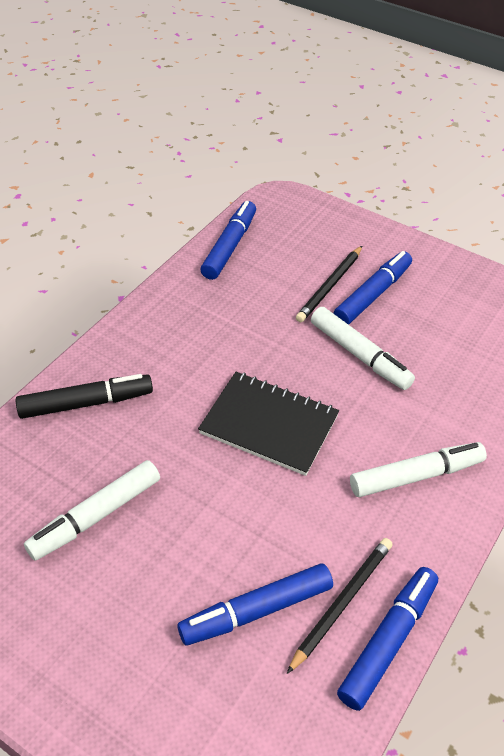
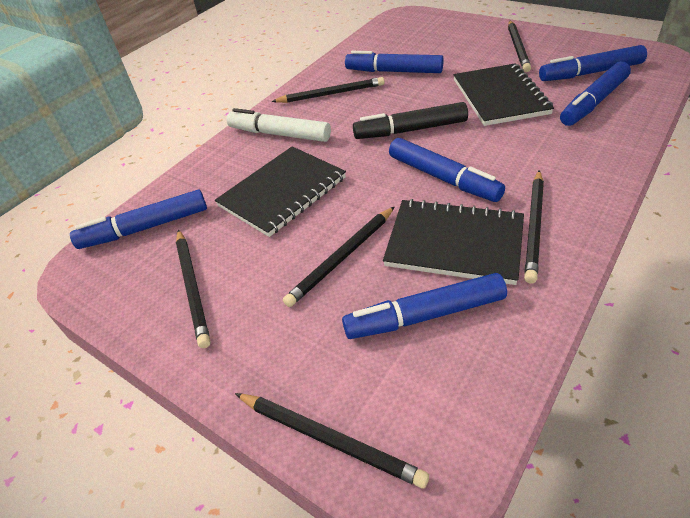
black notebook: 1 -> 3
black pencil: 2 -> 6
blue marker: 4 -> 6
white marker: 3 -> 1

